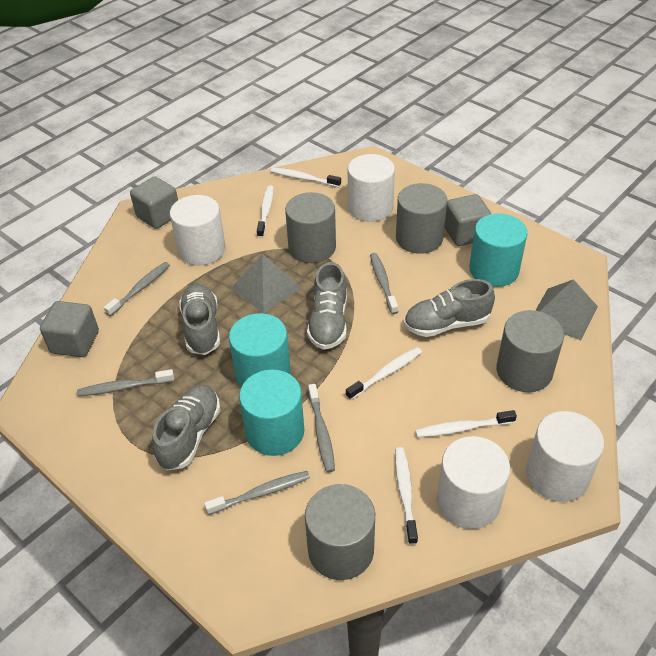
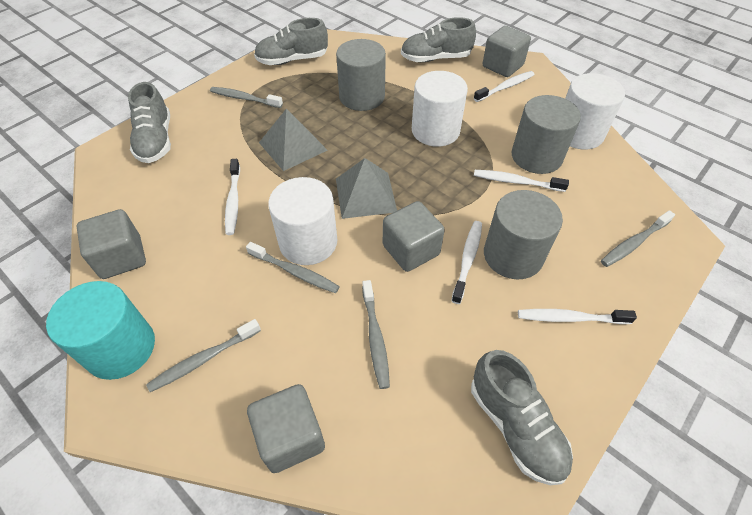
grey cube: 3 -> 4
grey cylinder: 4 -> 3
turquoise cylinder: 3 -> 1
white cylinder: 4 -> 3

